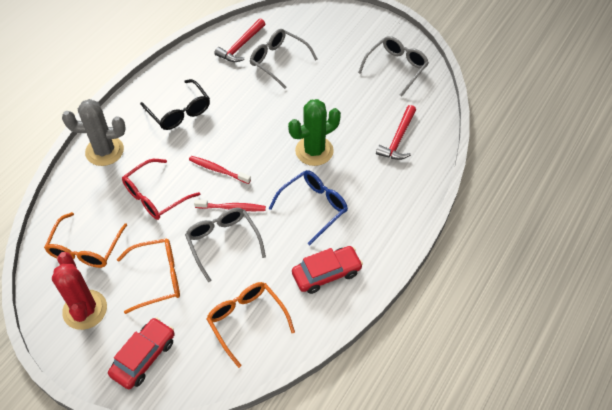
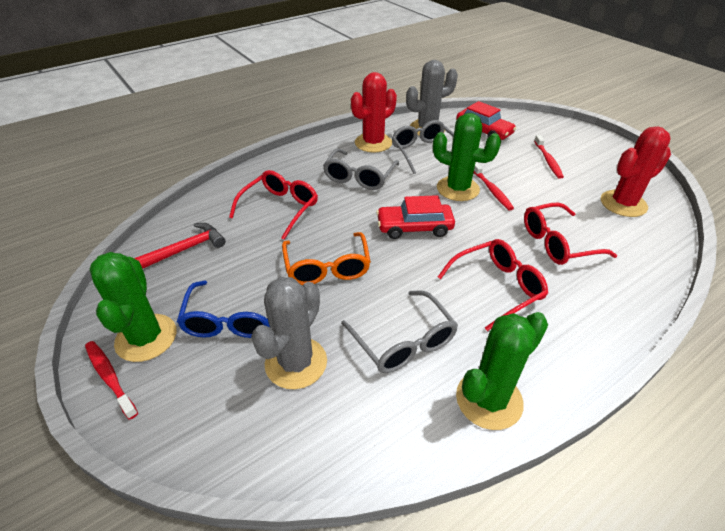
black glasses: 1 -> 0
green cactus: 1 -> 3
grey cactus: 1 -> 2
orange glasses: 3 -> 1
red cactus: 1 -> 2
red glasses: 1 -> 3
red hammer: 2 -> 1
red toothbrush: 2 -> 3

